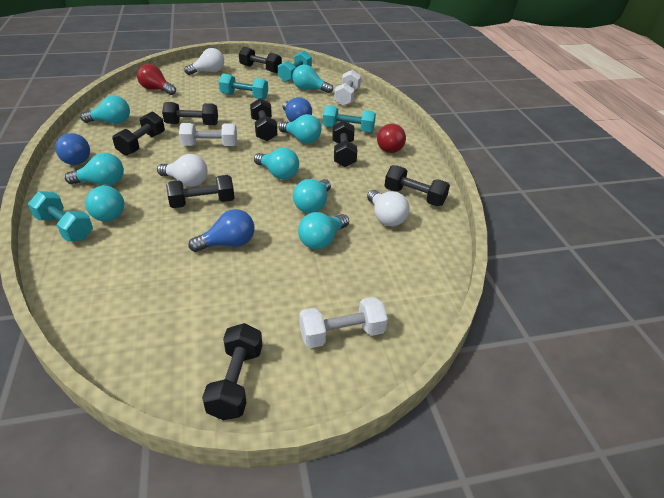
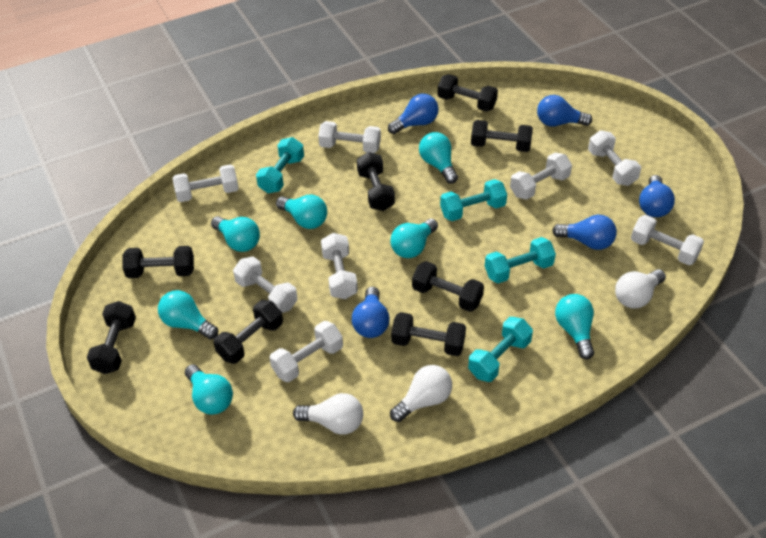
blue light bulb: 3 -> 5
red light bulb: 2 -> 0
turquoise light bulb: 8 -> 7
white dumbbell: 3 -> 8

